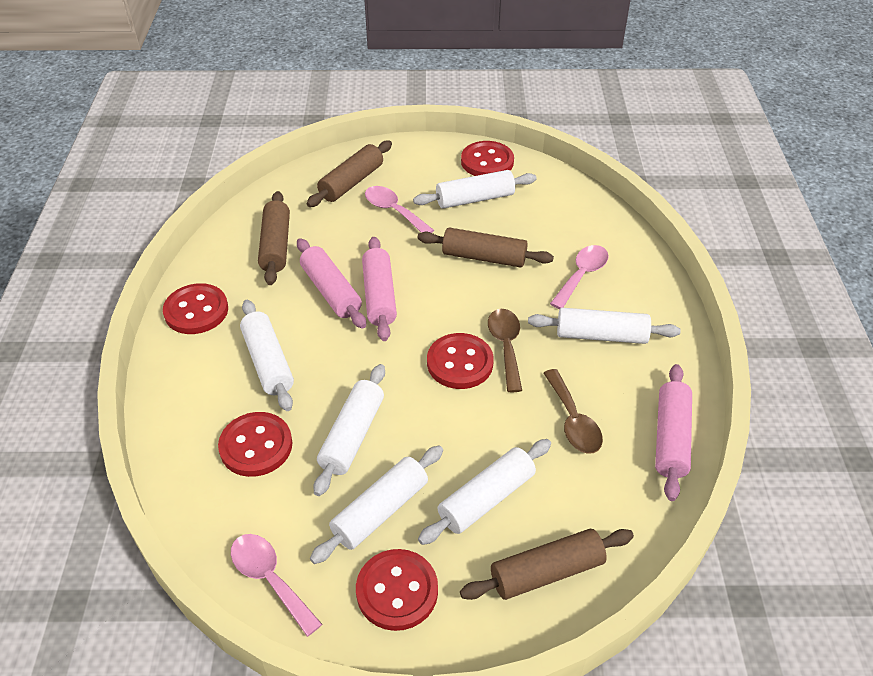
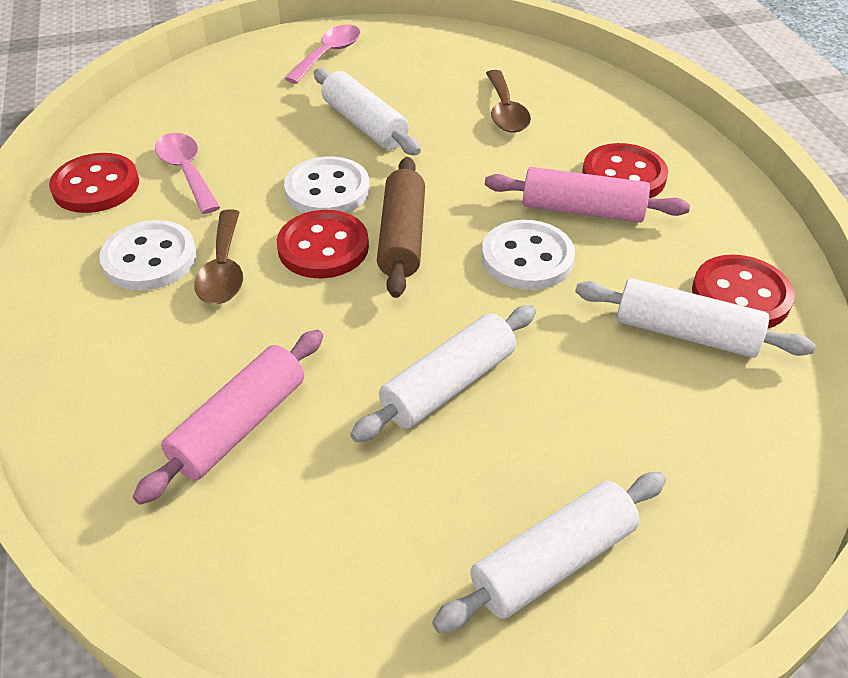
brown rolling pin: 4 -> 1
pink rolling pin: 3 -> 2
pink spoon: 3 -> 2
red button: 5 -> 4
white button: 0 -> 3
white rolling pin: 6 -> 4

